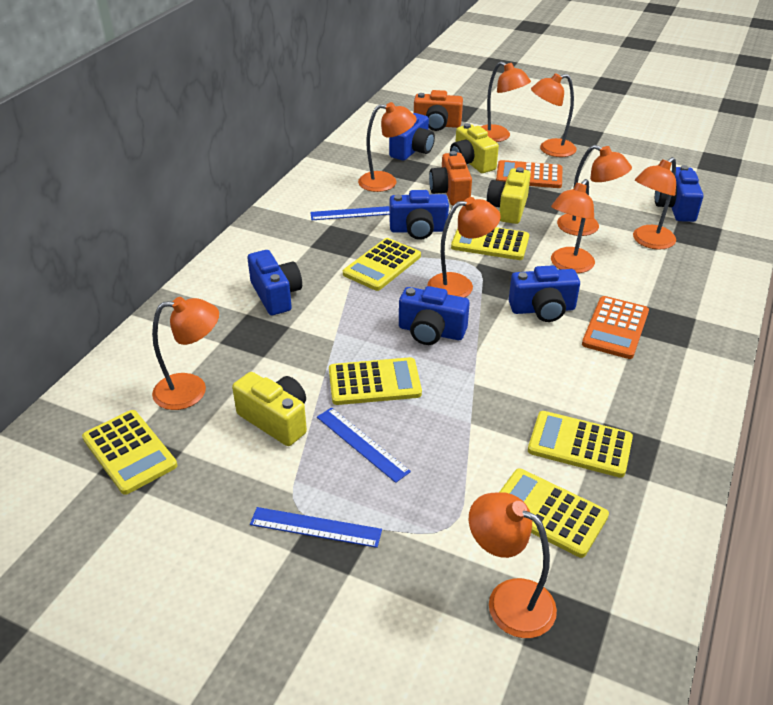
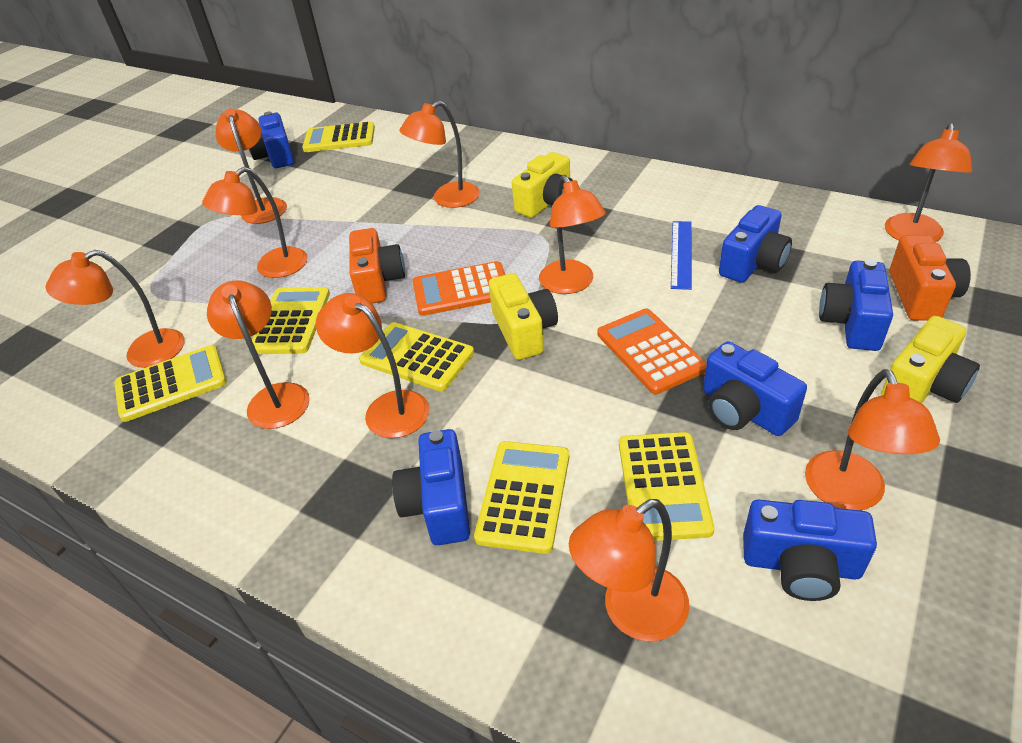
blue ruler: 3 -> 1
orange lamp: 9 -> 10

